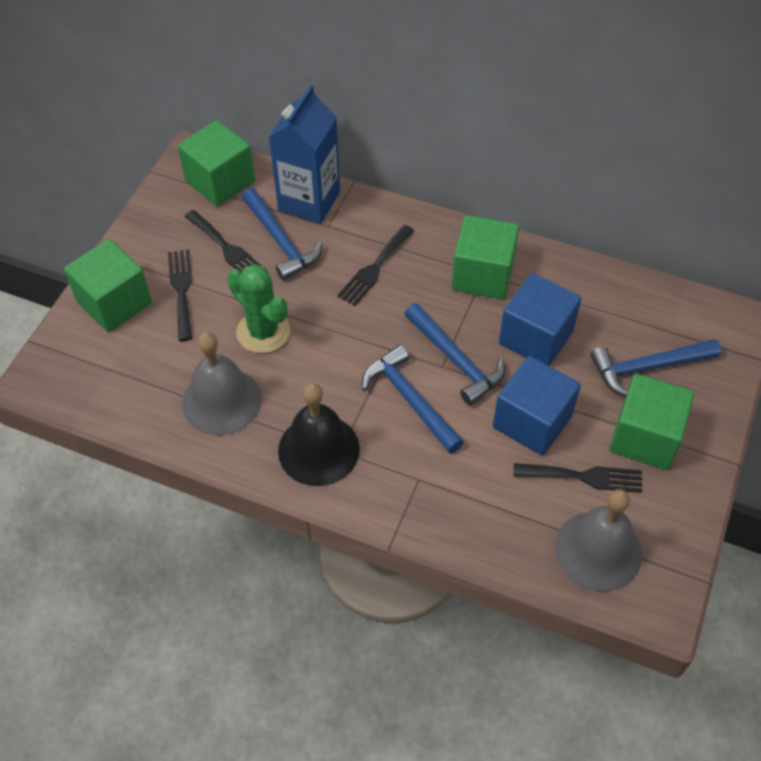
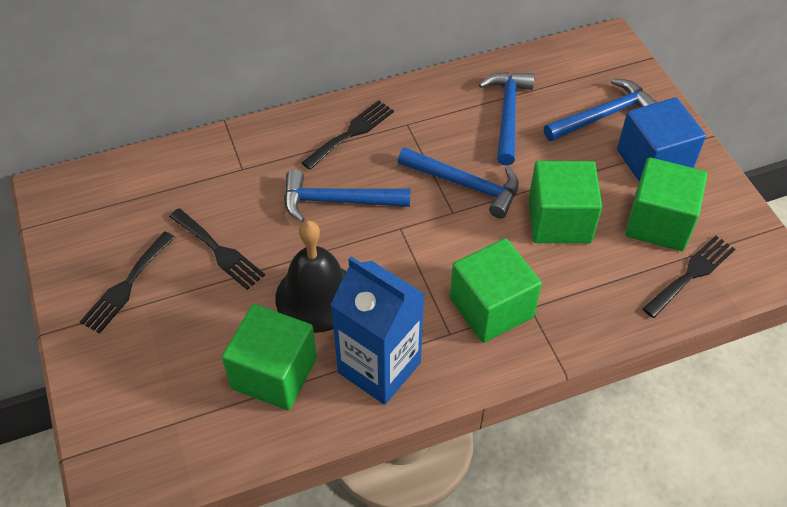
blue cube: 2 -> 1
green cactus: 1 -> 0
grey bell: 2 -> 0

